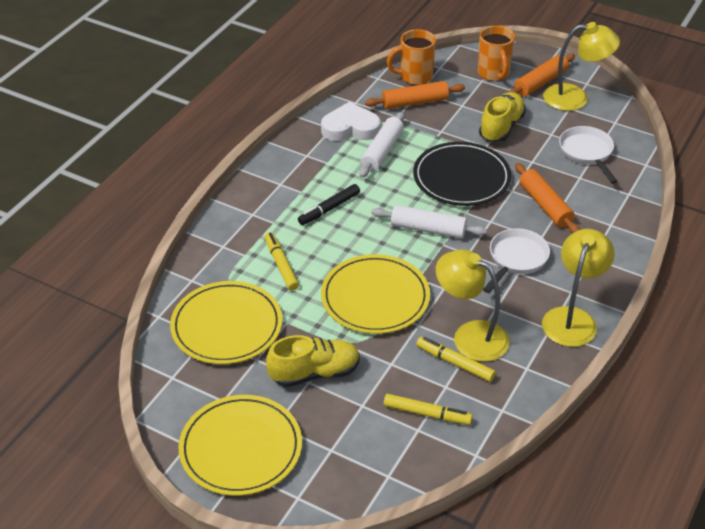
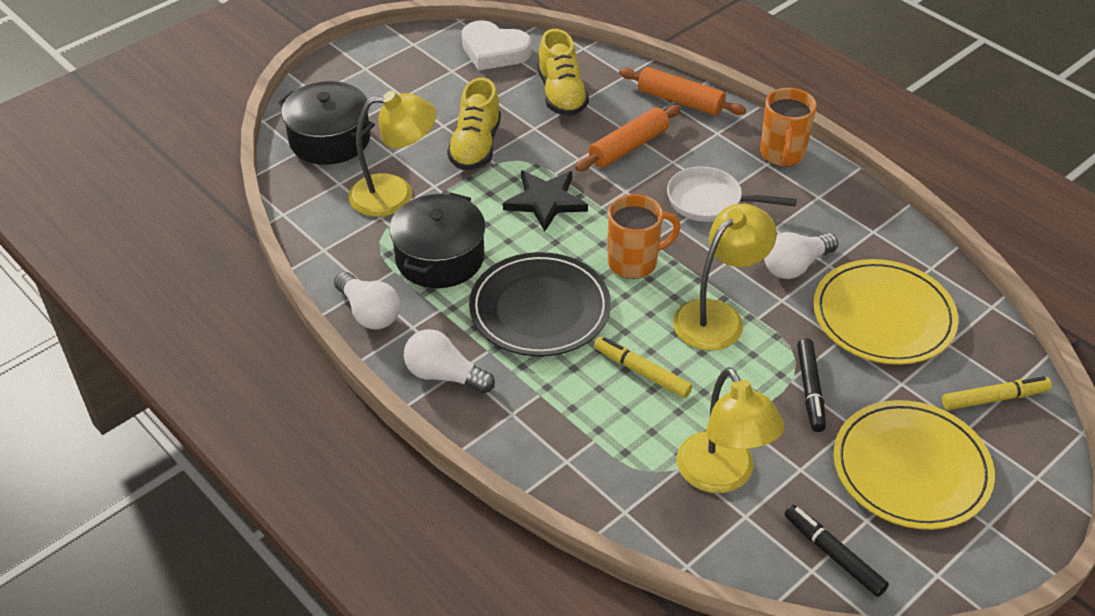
black marker: 1 -> 2
black pot: 0 -> 2
black star: 0 -> 1
orange rolling pin: 3 -> 2
white light bulb: 0 -> 3
white pan: 2 -> 1
white rolling pin: 2 -> 0
yellow marker: 3 -> 2
yellow plate: 3 -> 2

